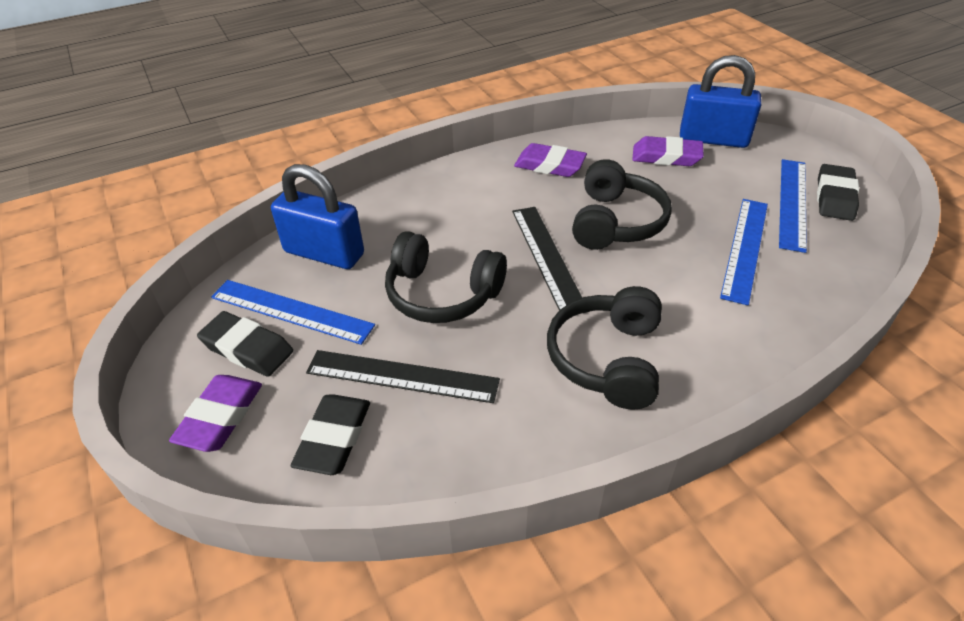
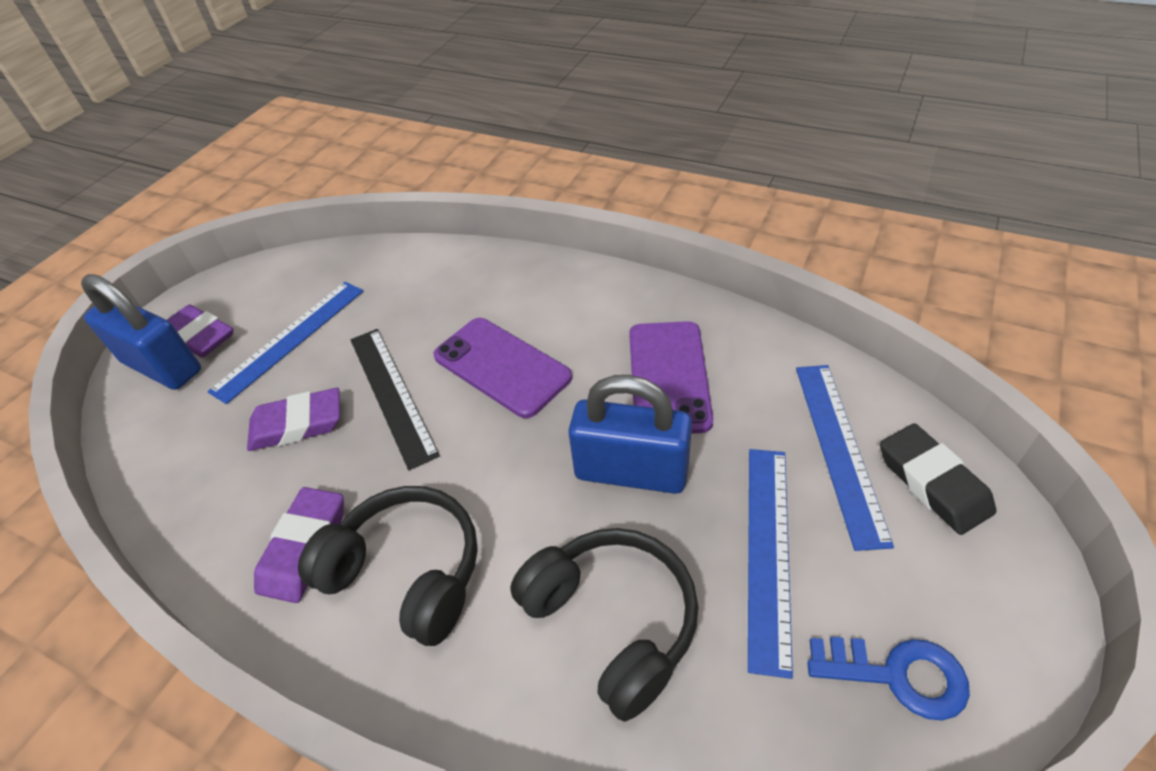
black eraser: 3 -> 1
black headphones: 3 -> 2
black ruler: 2 -> 1
blue key: 0 -> 1
purple phone: 0 -> 2

